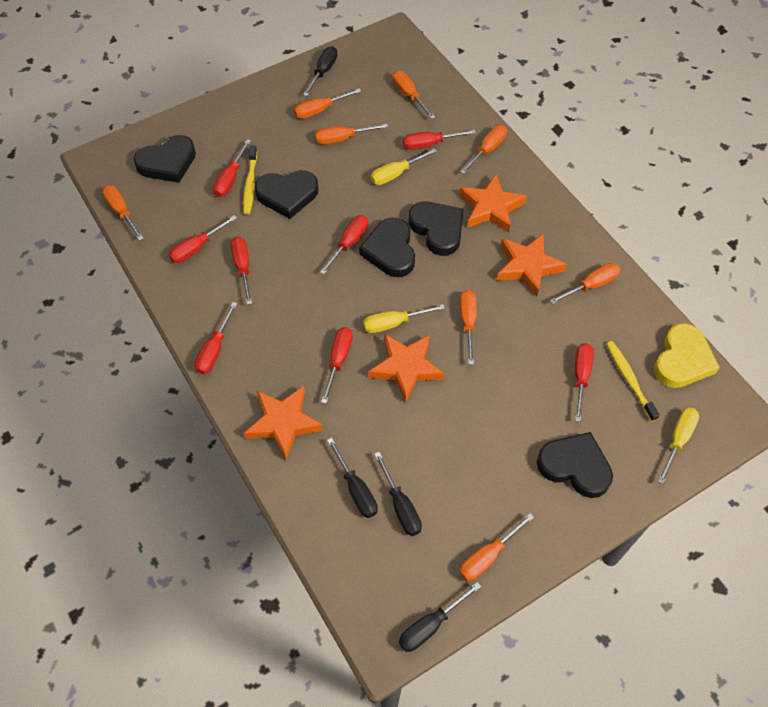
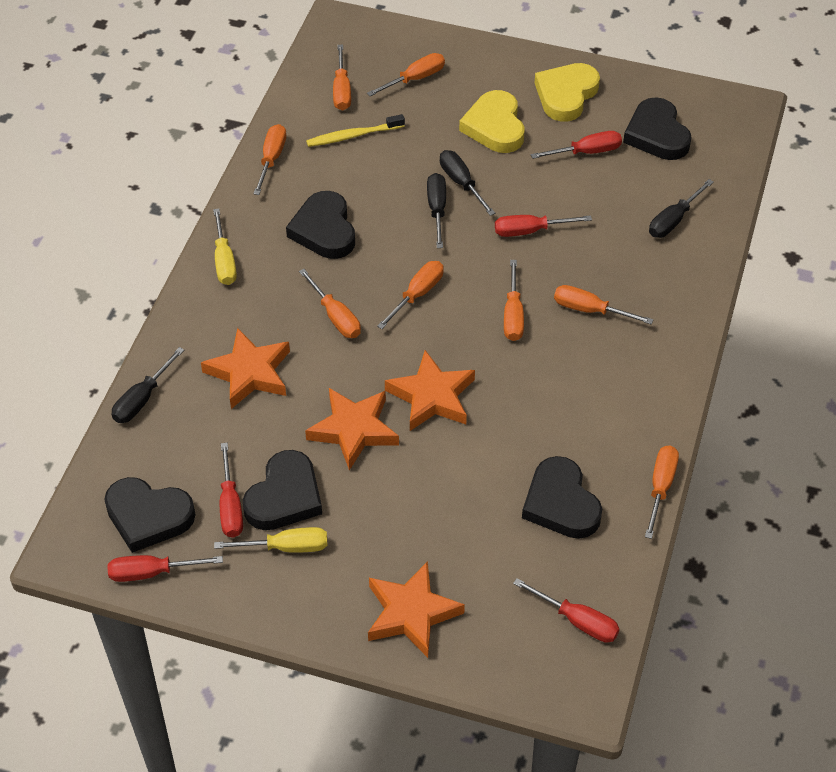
red screwdriver: 8 -> 5
yellow heart: 1 -> 2
yellow screwdriver: 3 -> 2
yellow toothbrush: 2 -> 1

